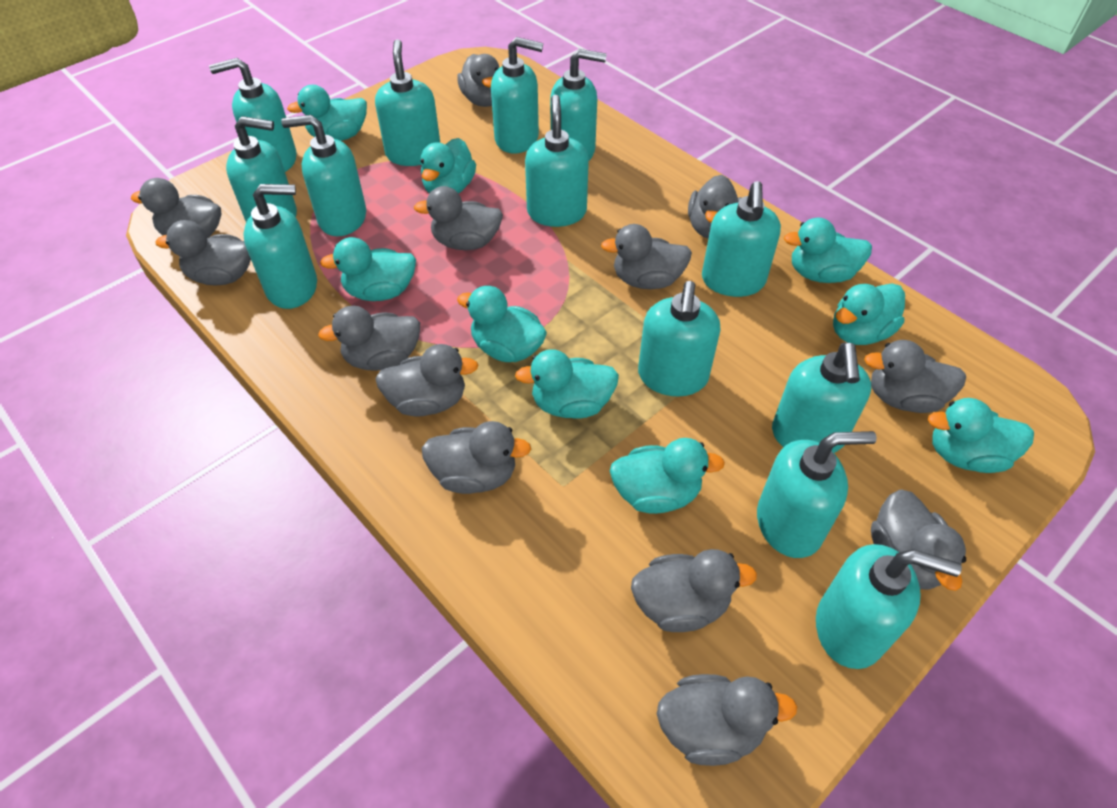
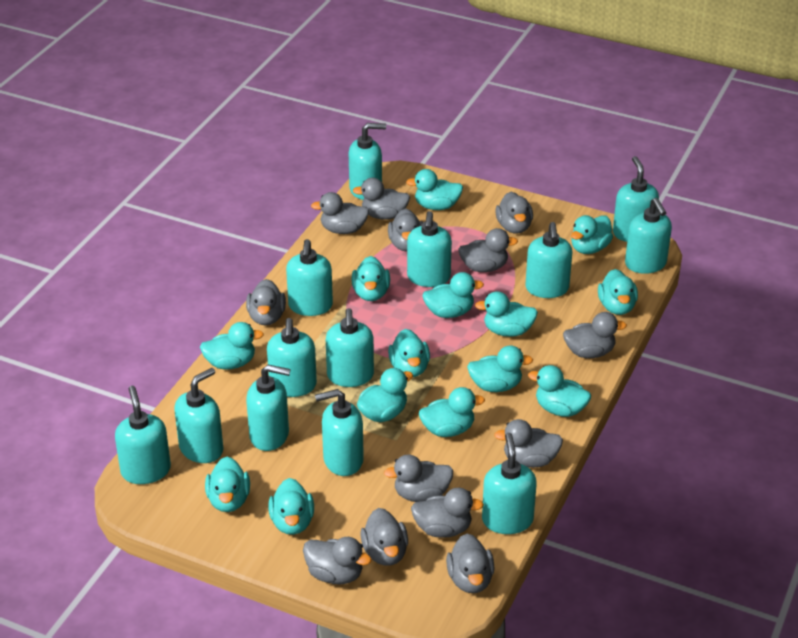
turquoise duck: 9 -> 14

